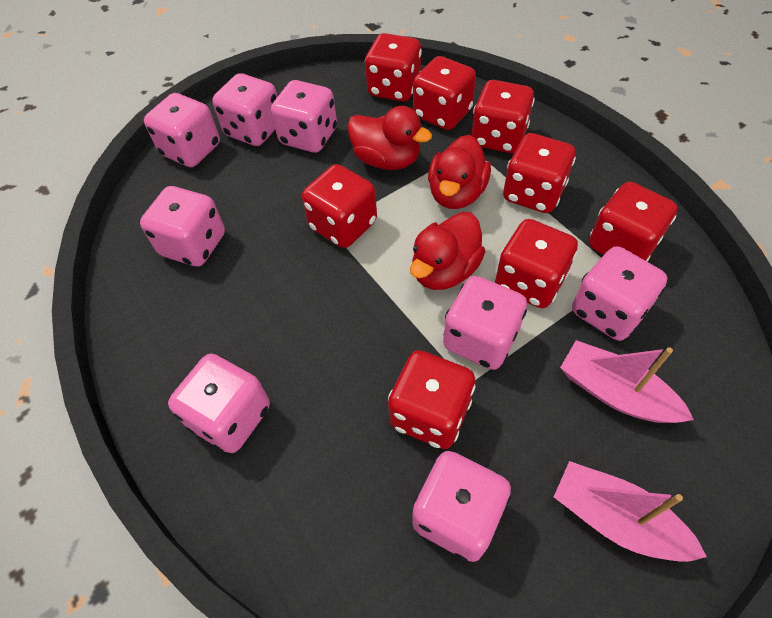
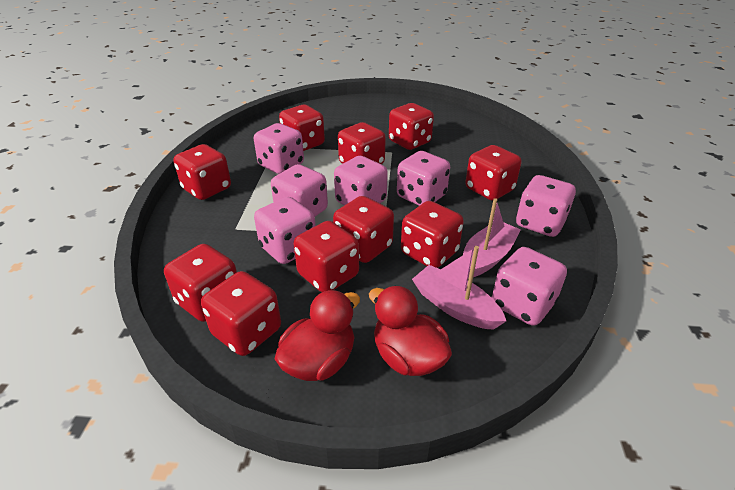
pink dice: 8 -> 7
red dice: 8 -> 10
red duck: 3 -> 2

